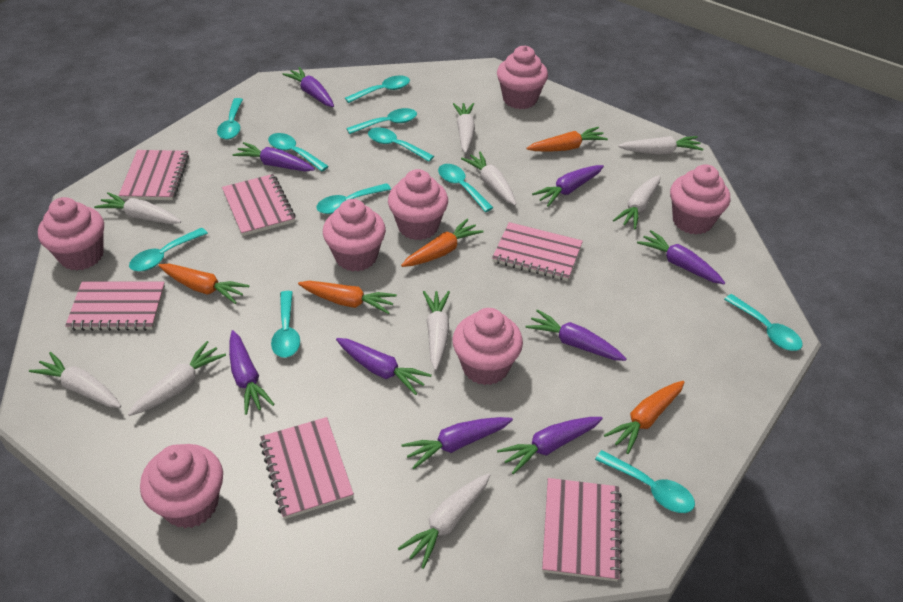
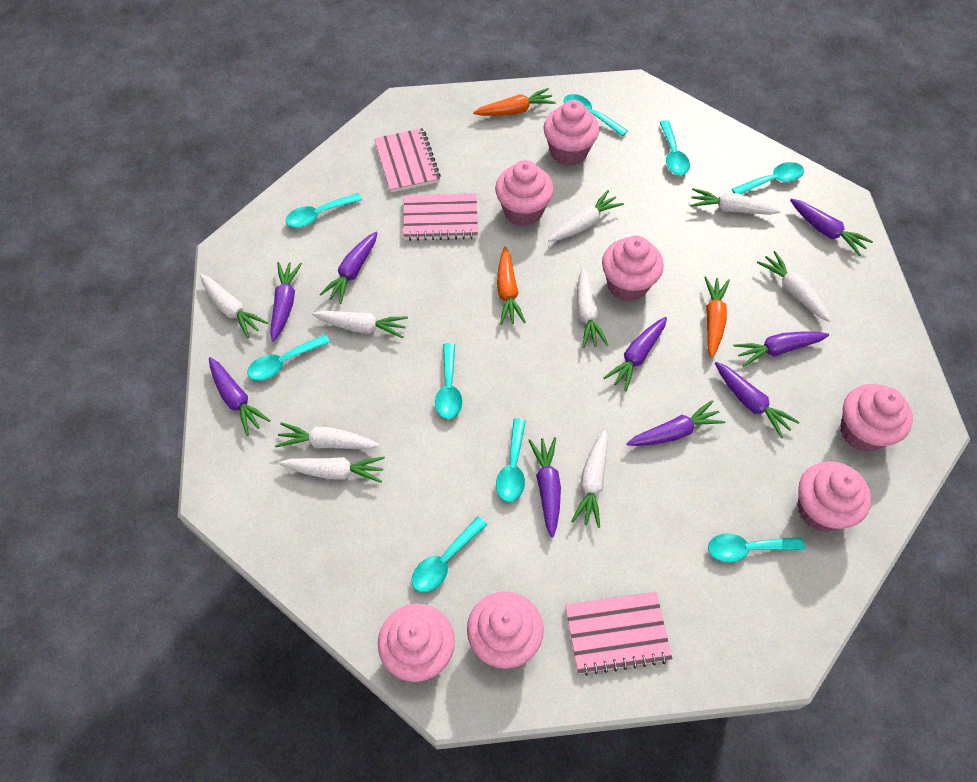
orange carrot: 5 -> 3
pink notebook: 6 -> 3
turquoise spoon: 11 -> 9

